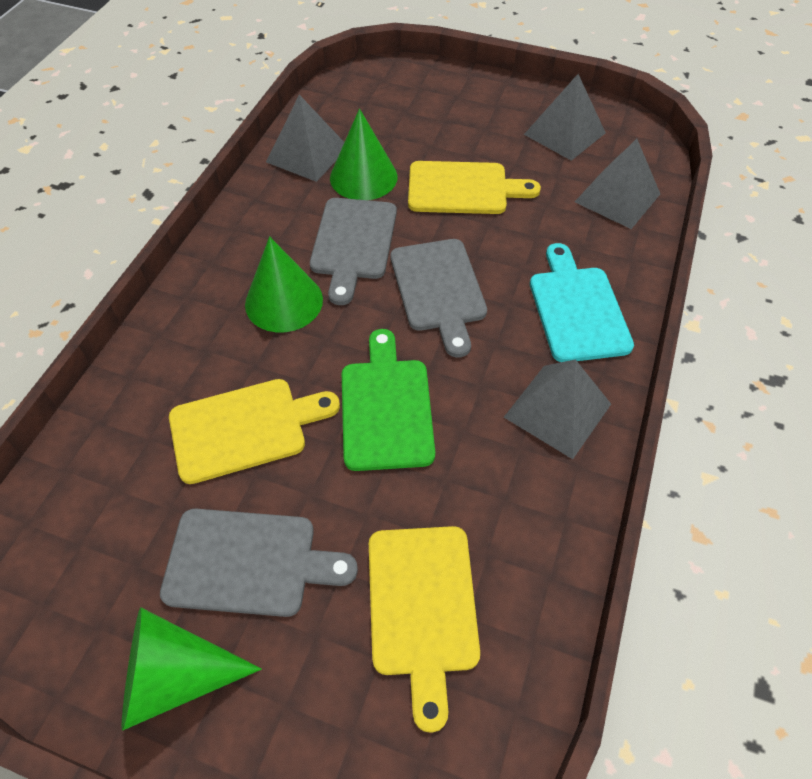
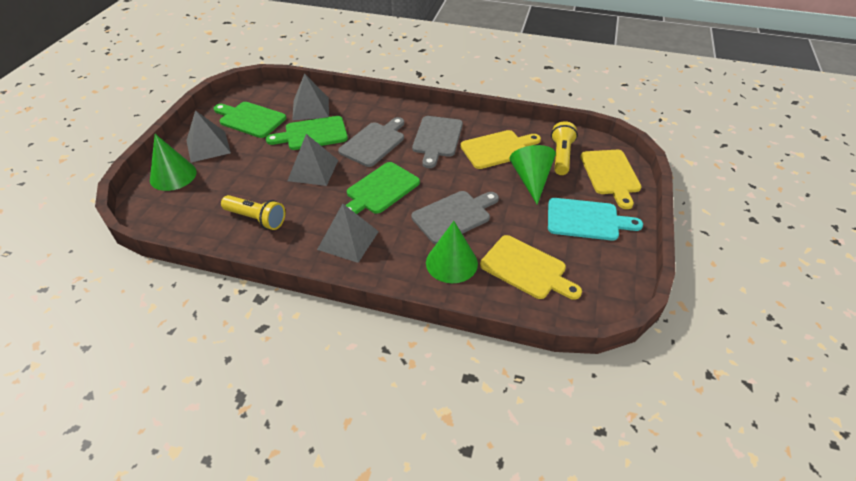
green cutting board: 1 -> 3
yellow flashlight: 0 -> 2

